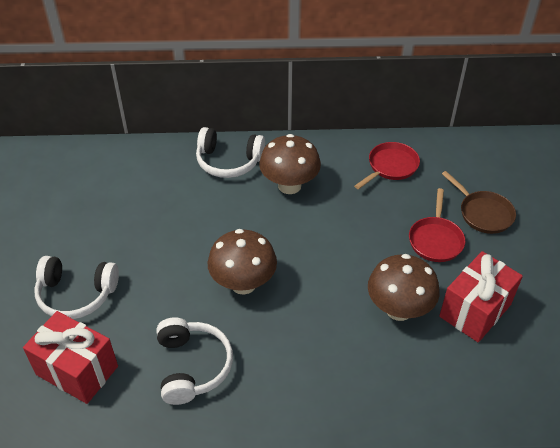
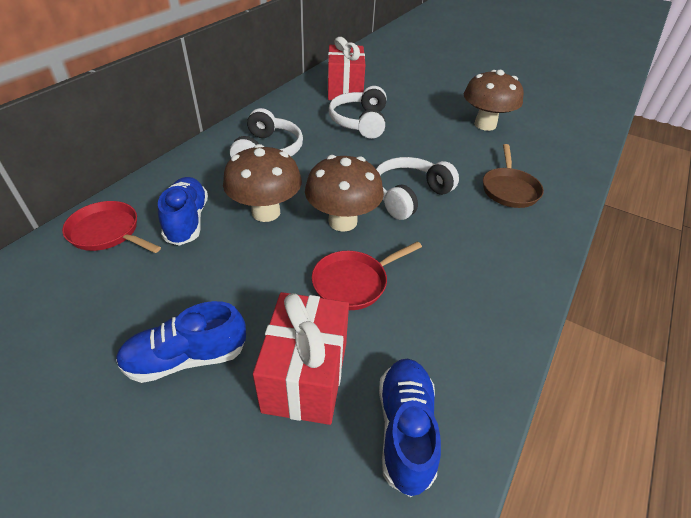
blue shoe: 0 -> 3

